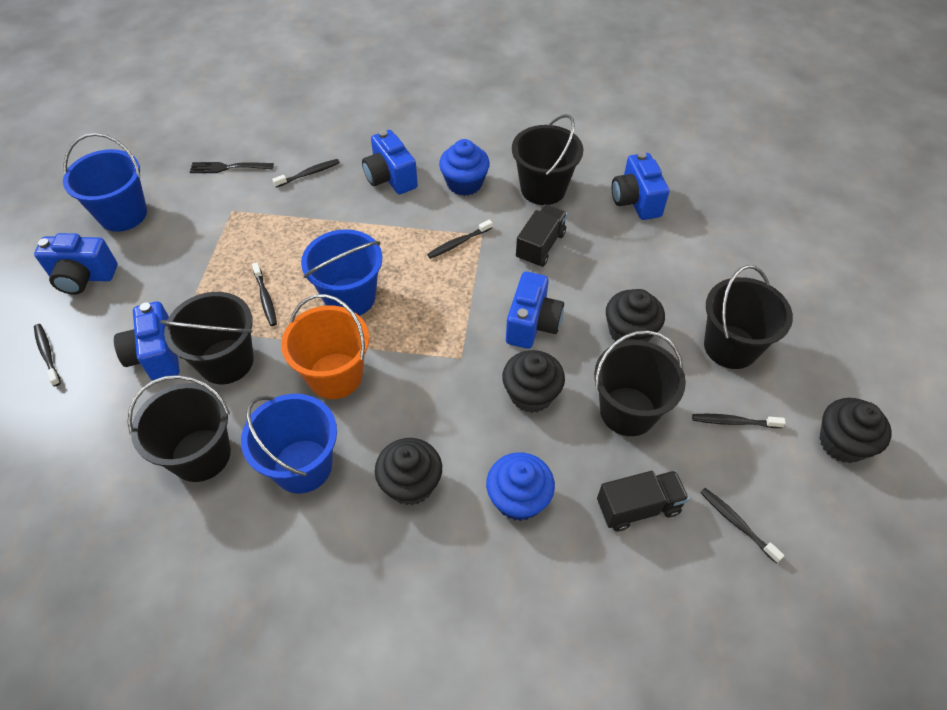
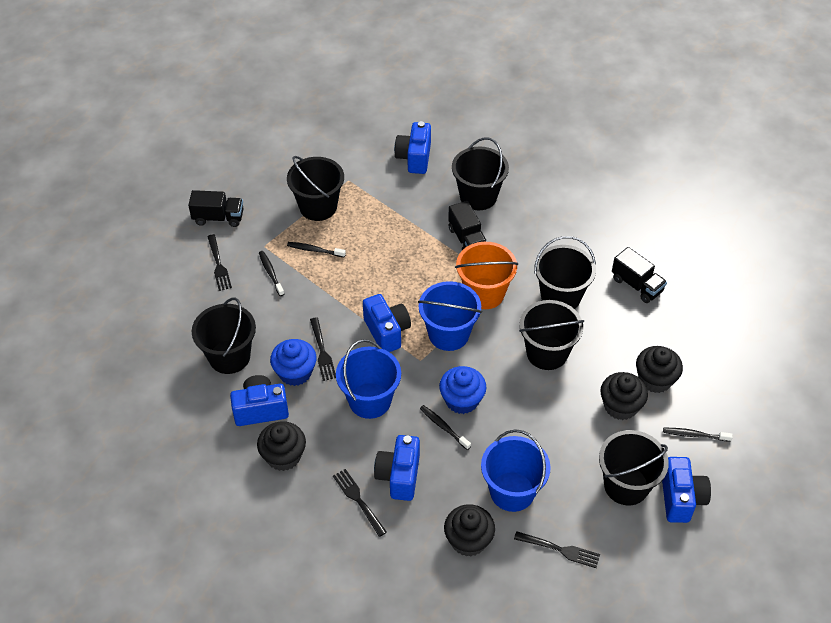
black bucket: 5 -> 6
black fork: 1 -> 4
black toothbrush: 6 -> 4
black truck: 2 -> 3

